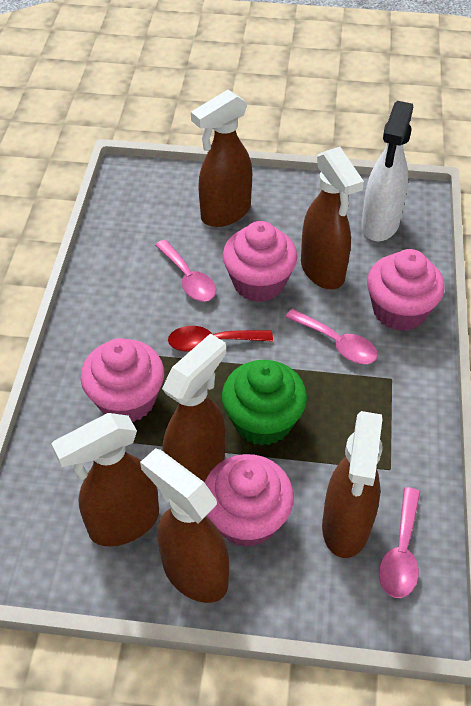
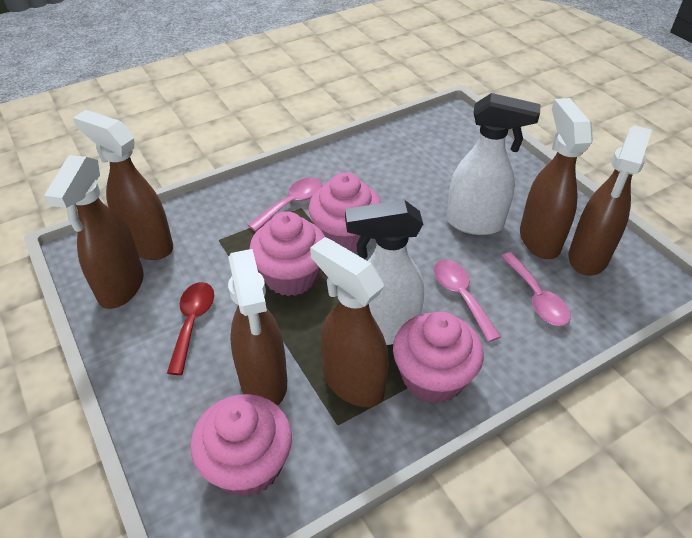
green cupcake: 1 -> 0
white spray bottle: 1 -> 2

